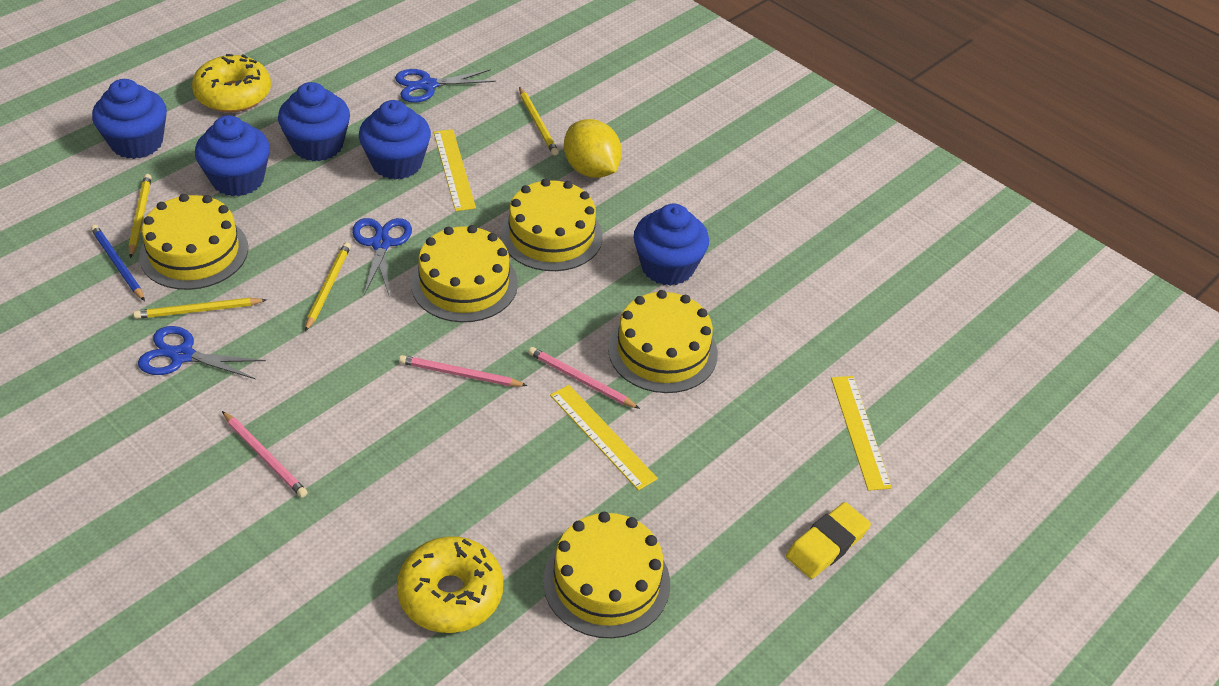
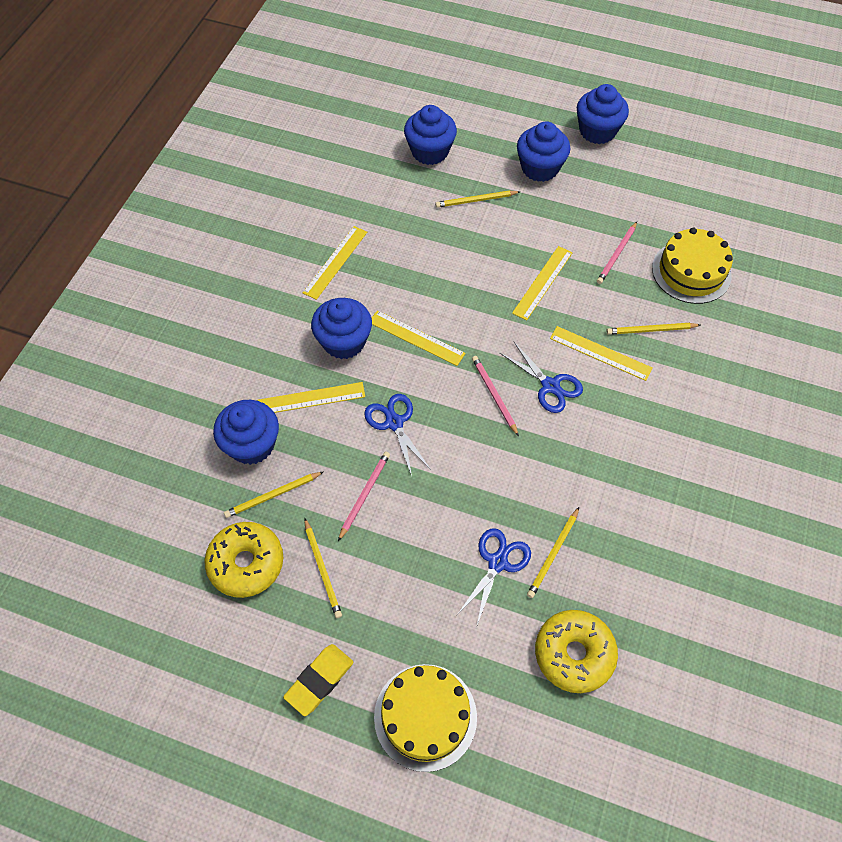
blue pencil: 1 -> 0
yellow cake: 5 -> 2
yellow lemon: 1 -> 0
yellow pencil: 4 -> 5
yellow ruler: 3 -> 5

